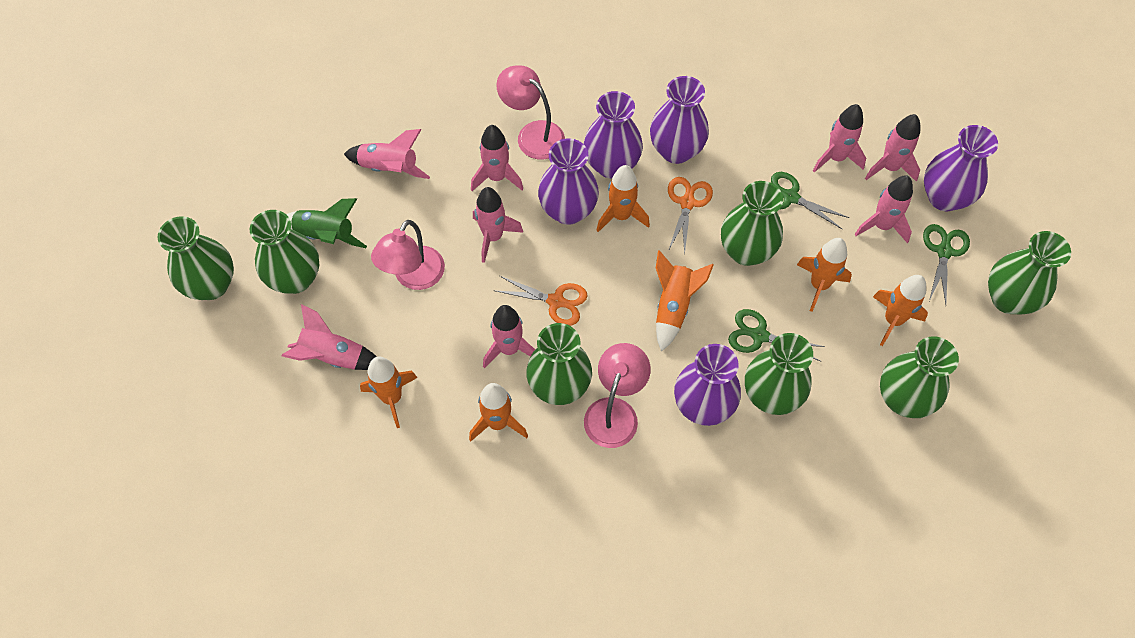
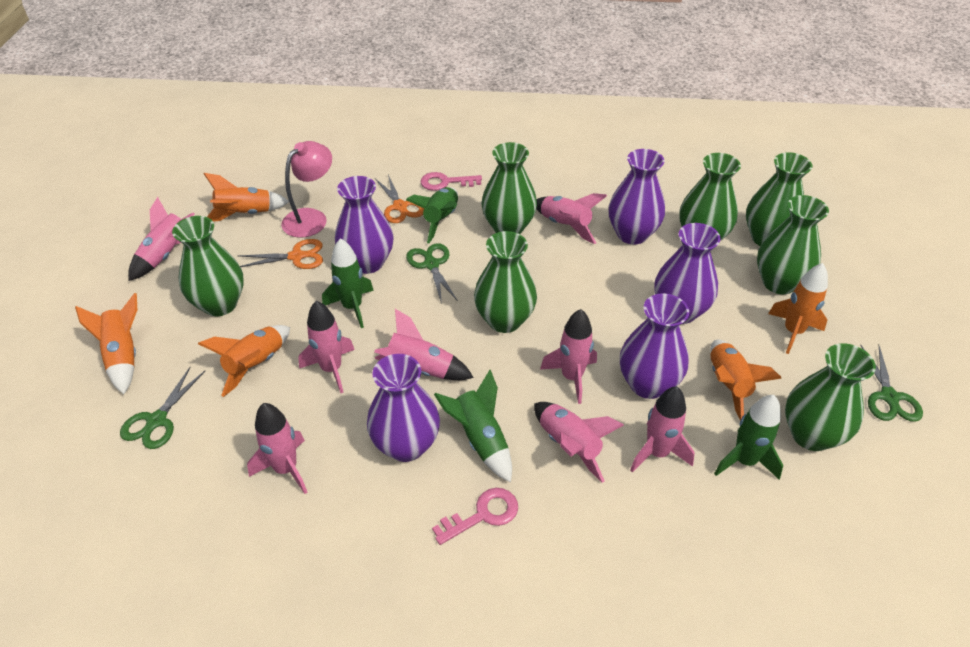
green rocket: 1 -> 4
orange rocket: 6 -> 5
pink key: 0 -> 2
pink lamp: 3 -> 1

